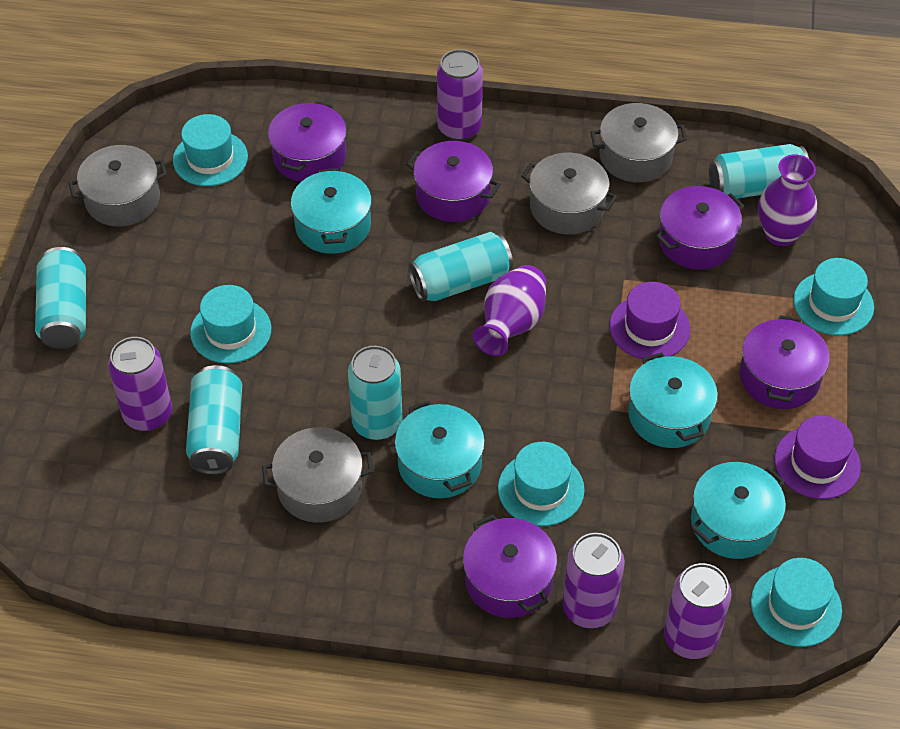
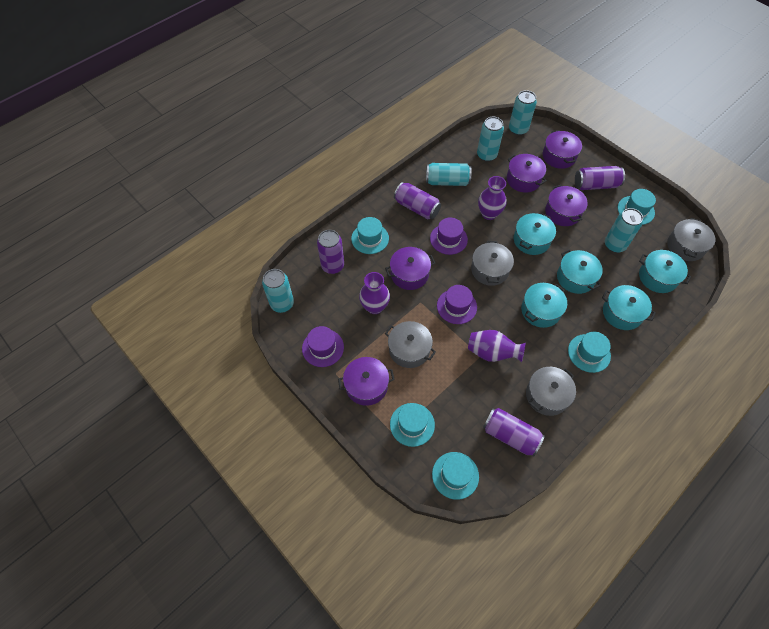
purple hat: 2 -> 3
purple vase: 2 -> 3
turquoise pot: 4 -> 5

